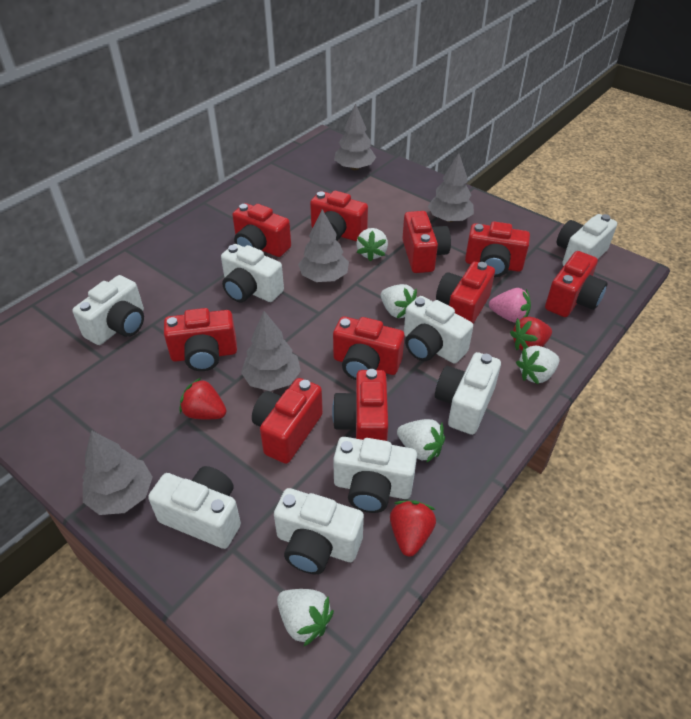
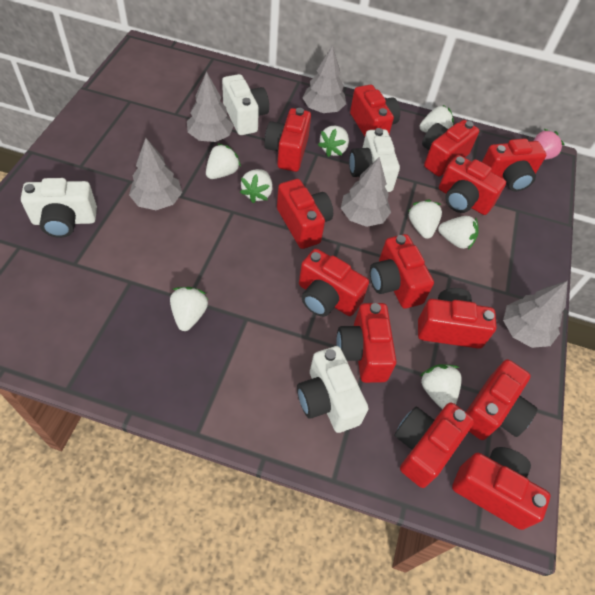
red camera: 10 -> 13
red strawberry: 3 -> 0
white camera: 8 -> 4
white strawberry: 5 -> 8

